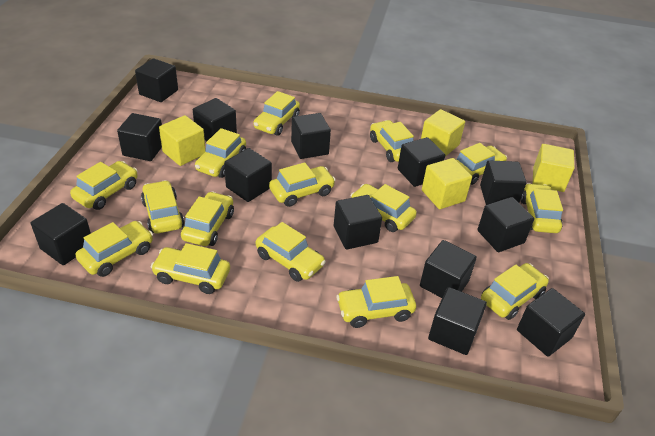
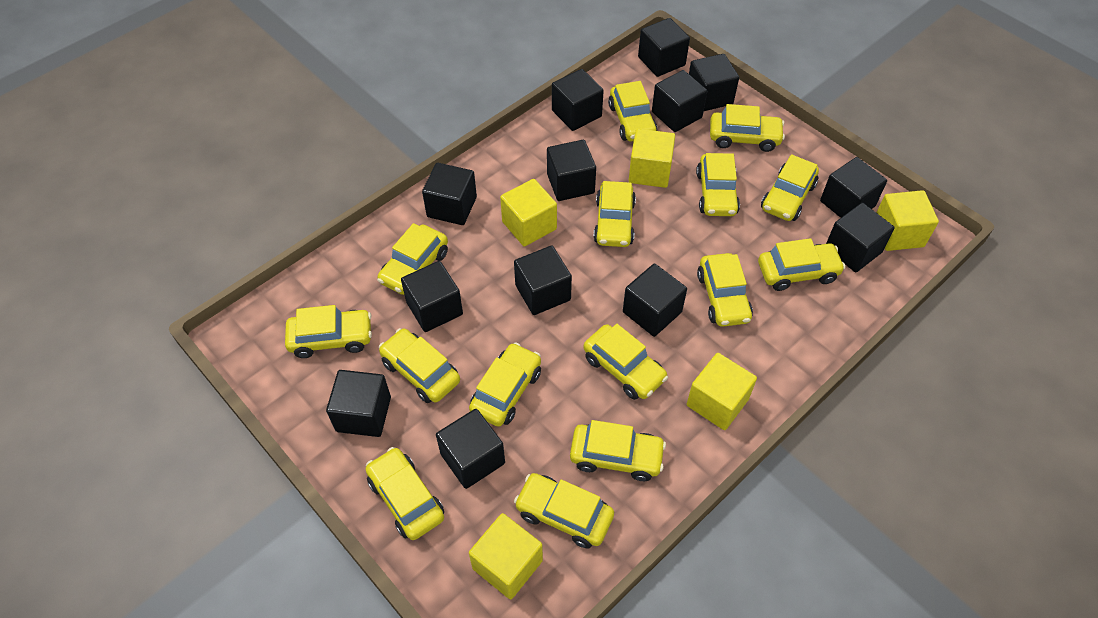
yellow cube: 4 -> 5

